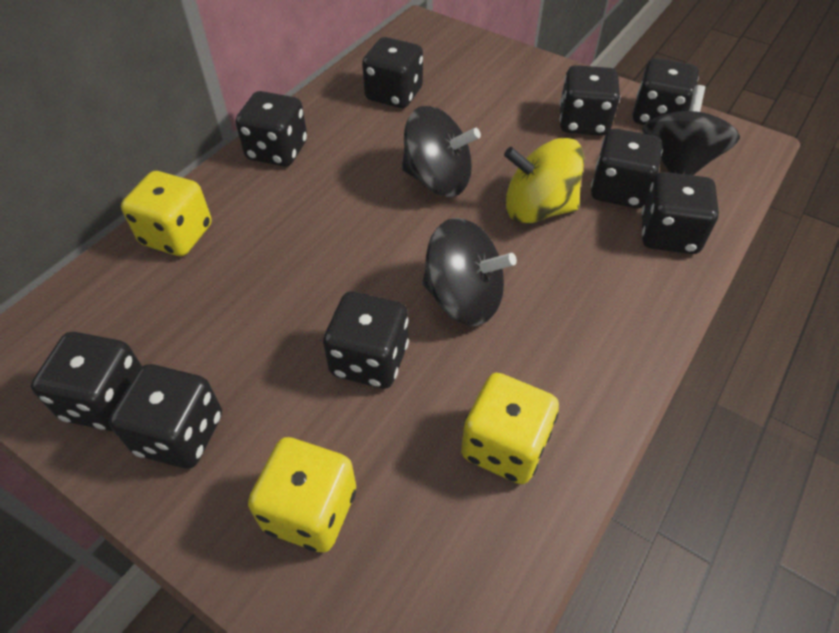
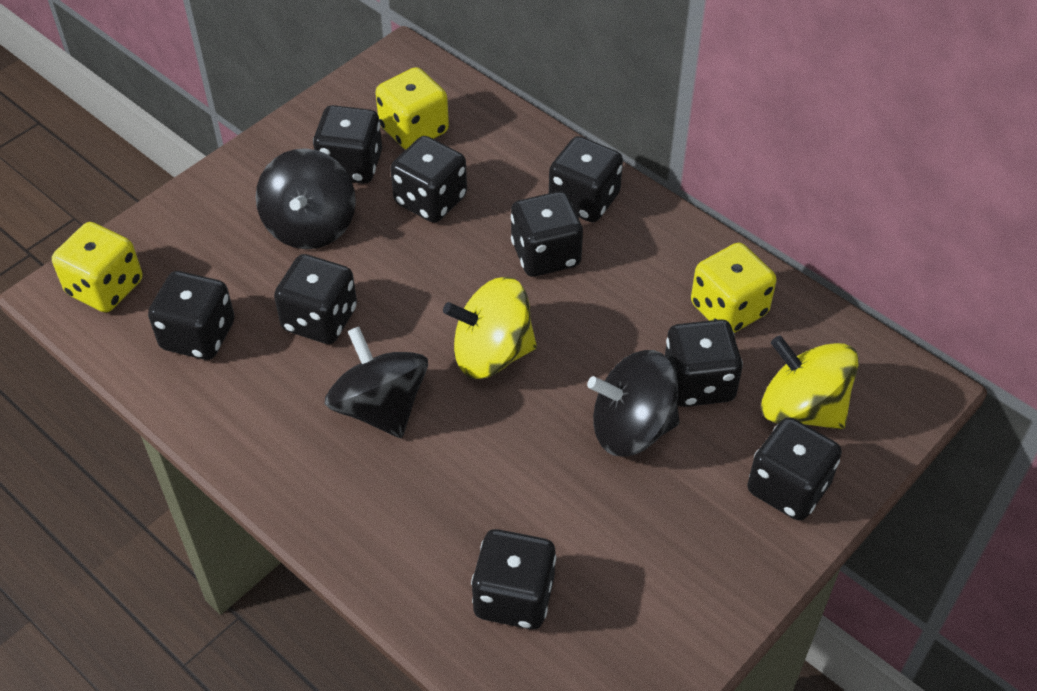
yellow spinning top: 1 -> 2

